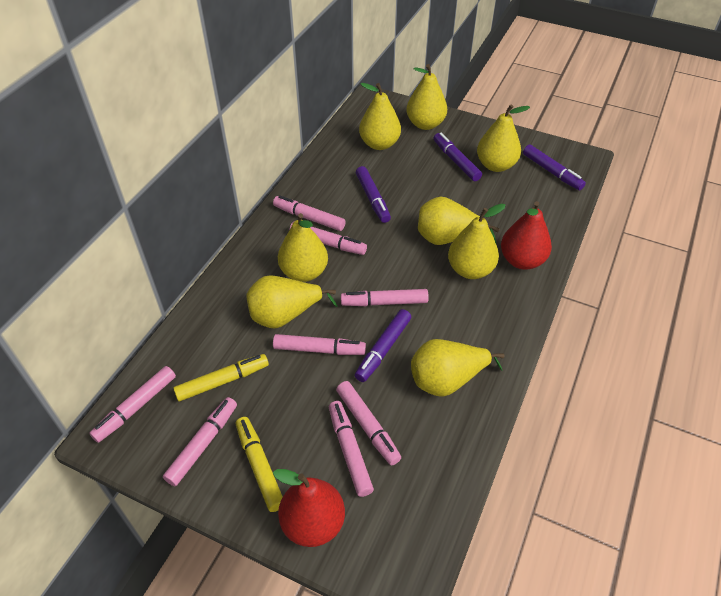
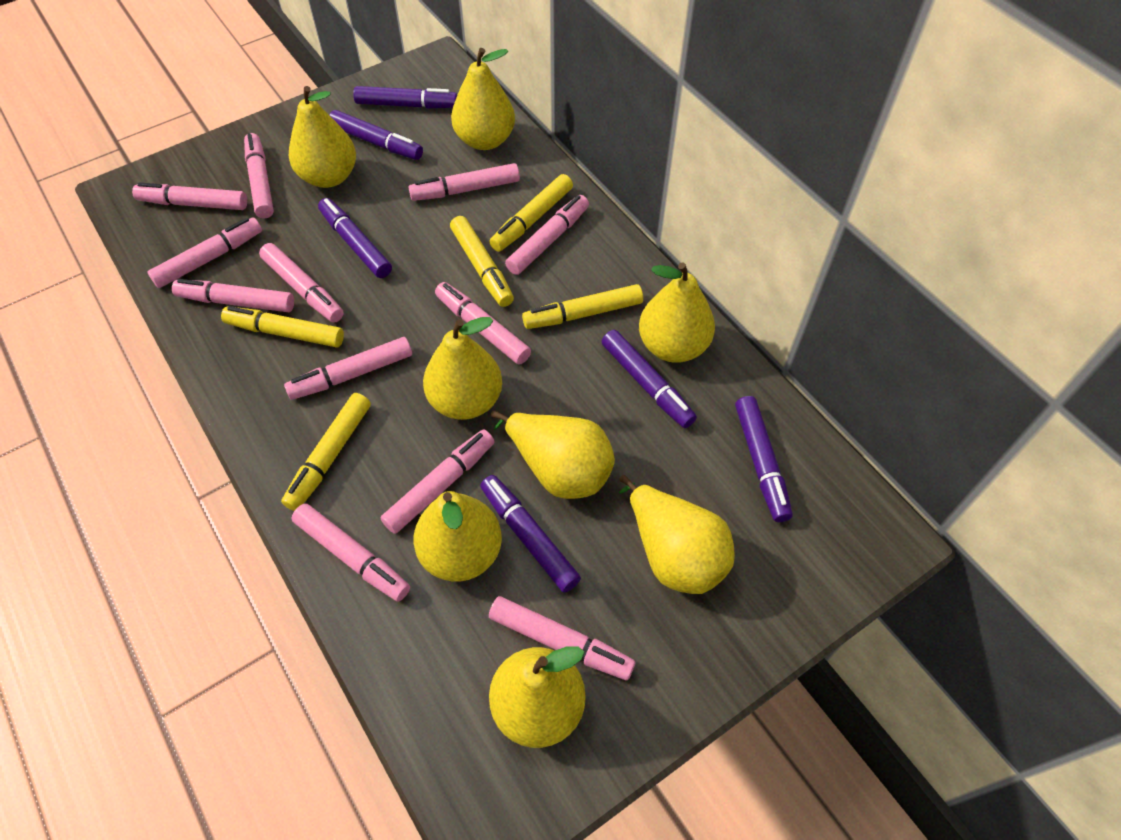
pink marker: 8 -> 12
purple marker: 4 -> 6
red pear: 2 -> 0
yellow marker: 2 -> 5

